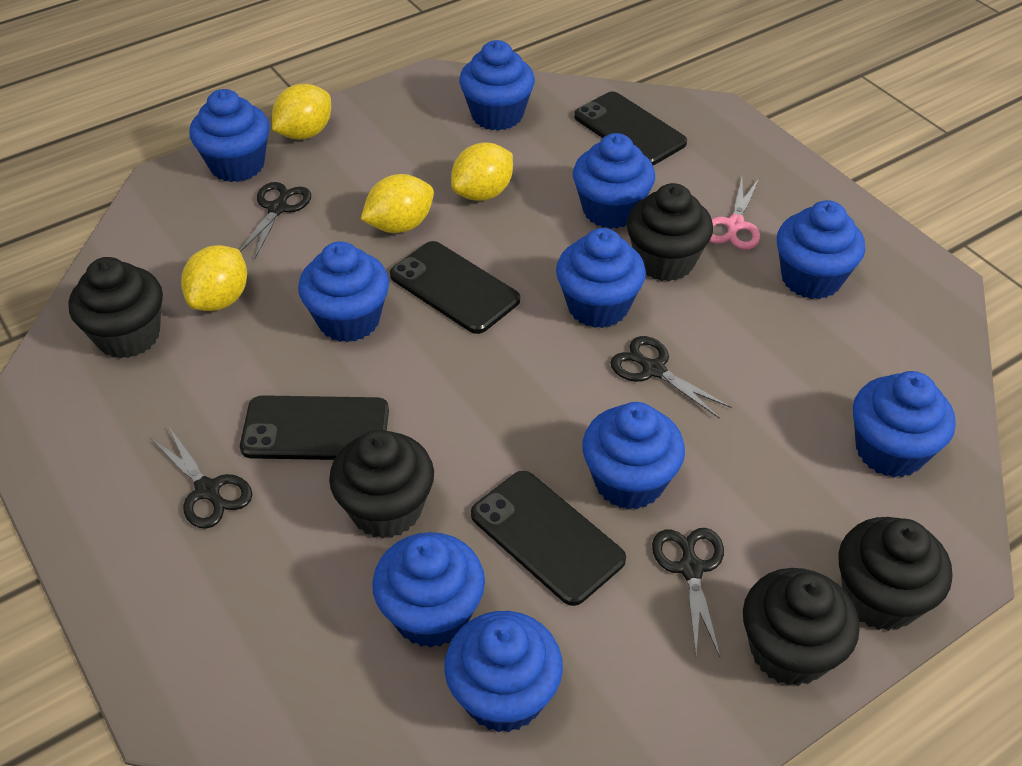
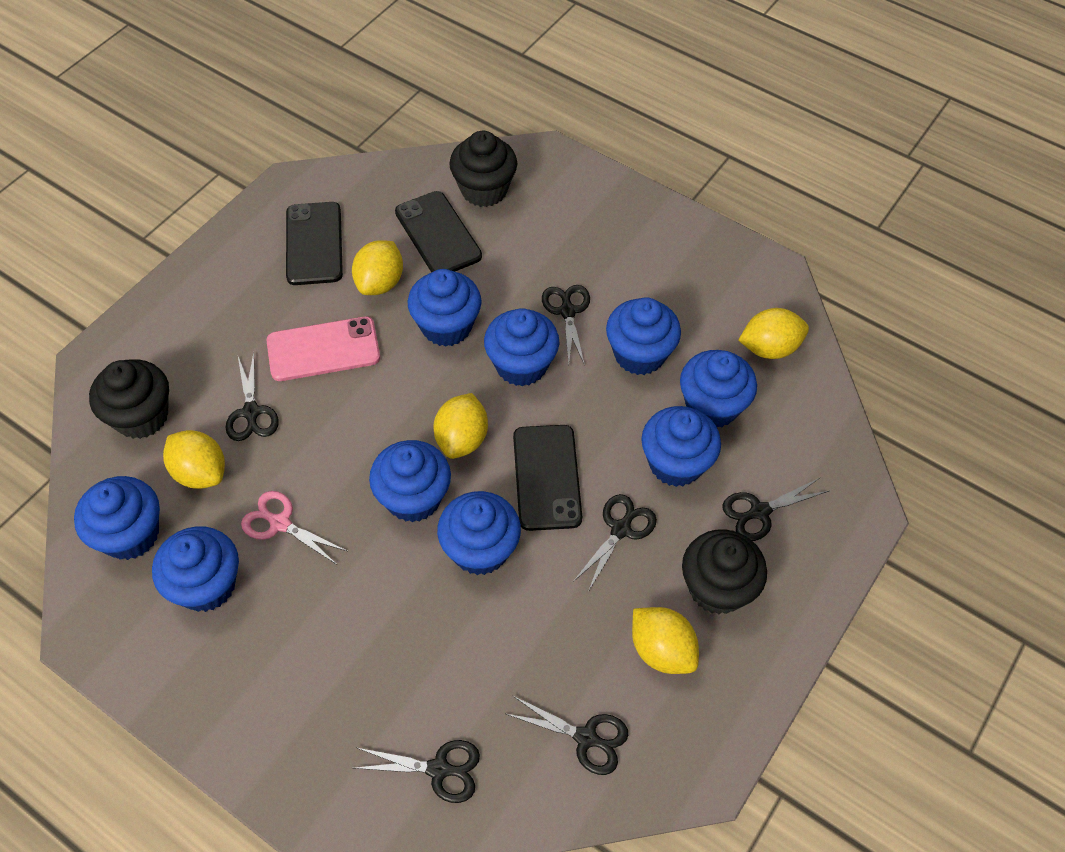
black cupcake: 5 -> 3
black phone: 4 -> 3
black scissors: 4 -> 6
blue cupcake: 10 -> 9
pink phone: 0 -> 1
yellow lemon: 4 -> 5

